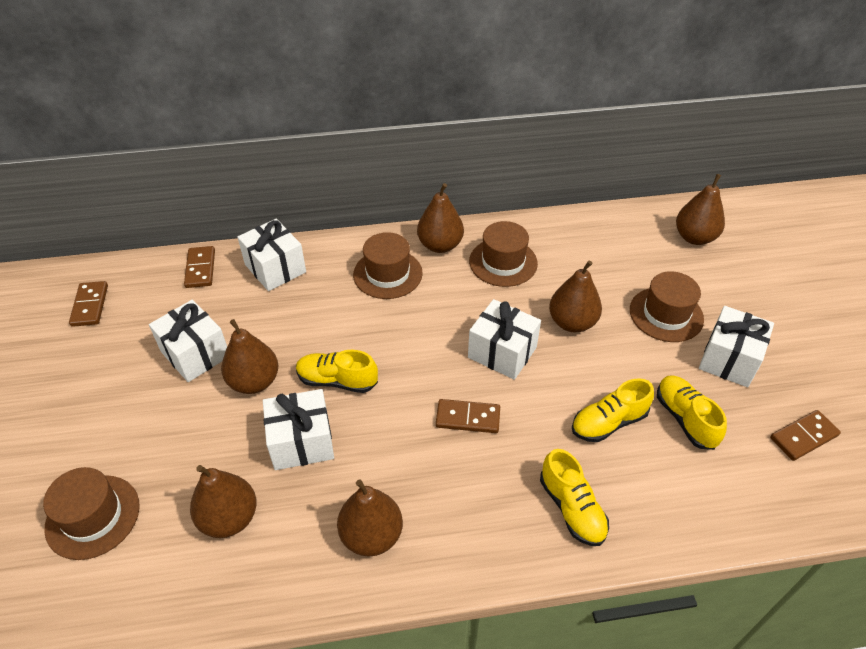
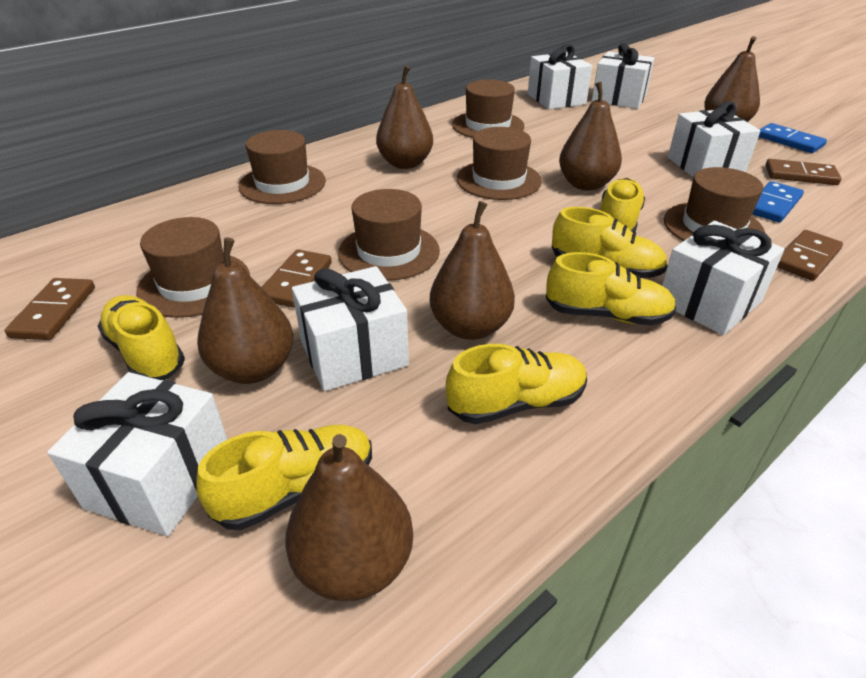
blue domino: 0 -> 2
brown hat: 4 -> 6
white gift: 5 -> 6
yellow shoe: 4 -> 6

